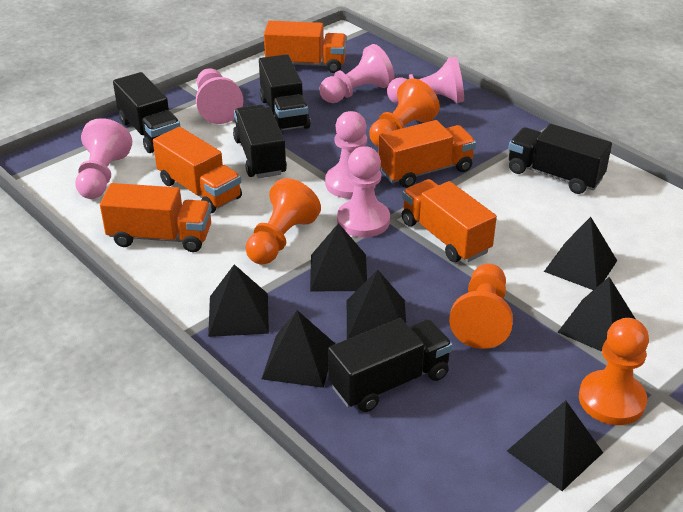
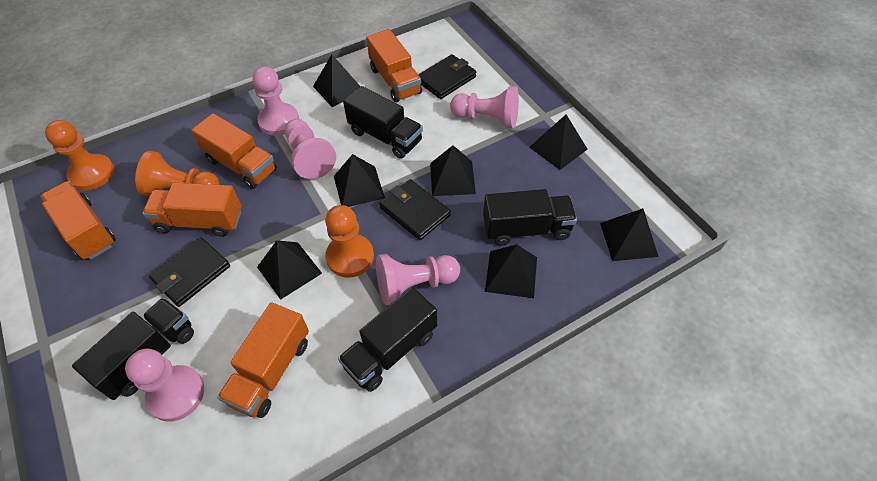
black truck: 5 -> 4
black wallet: 0 -> 3
orange pawn: 4 -> 3
pink pawn: 6 -> 5

